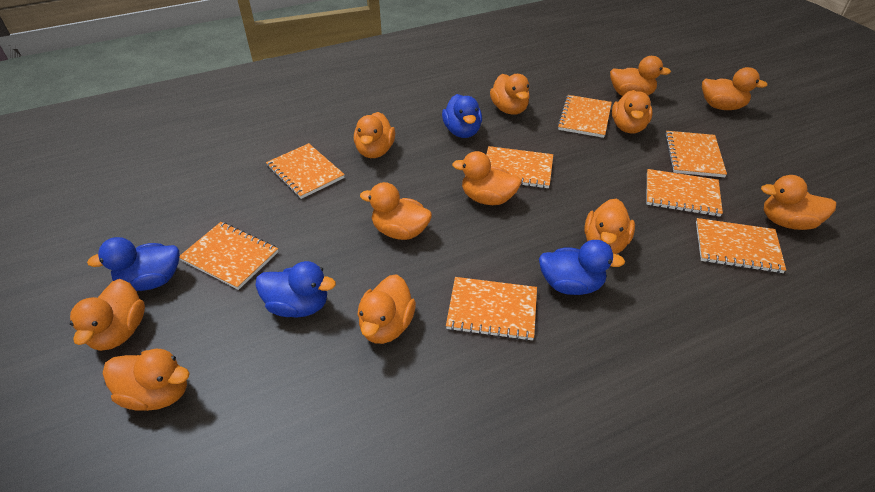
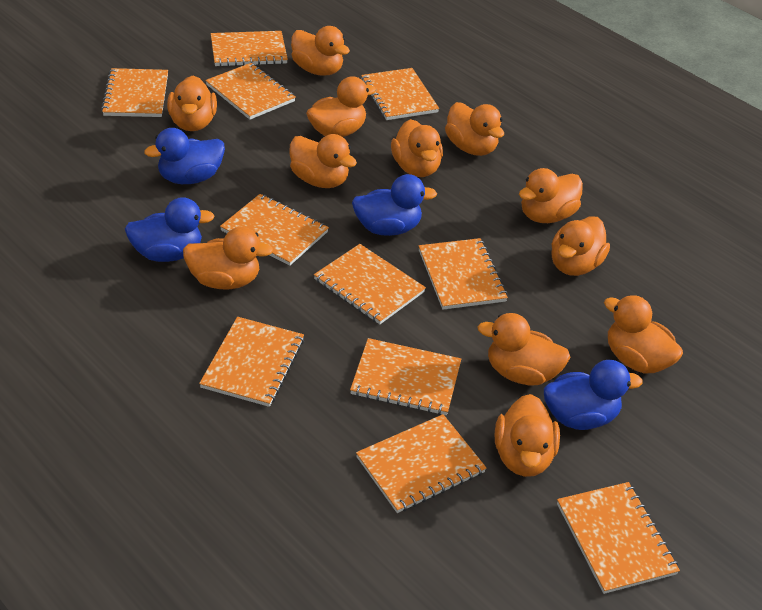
orange notebook: 8 -> 11

